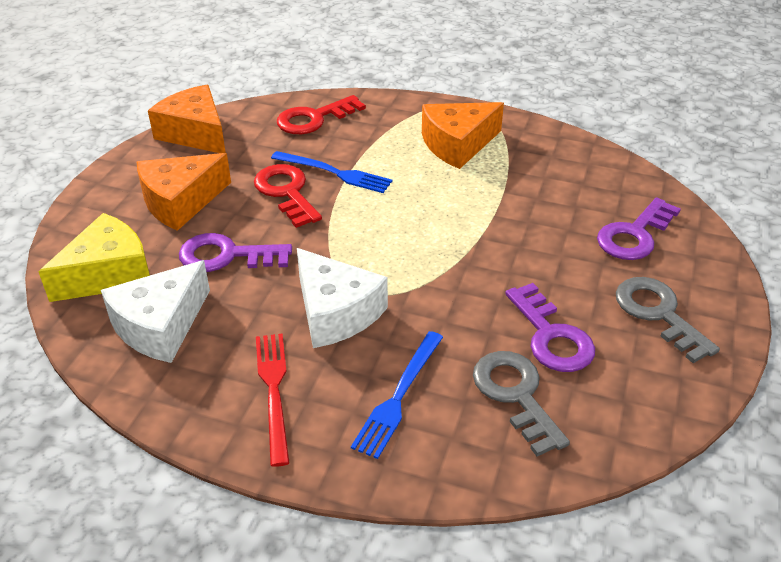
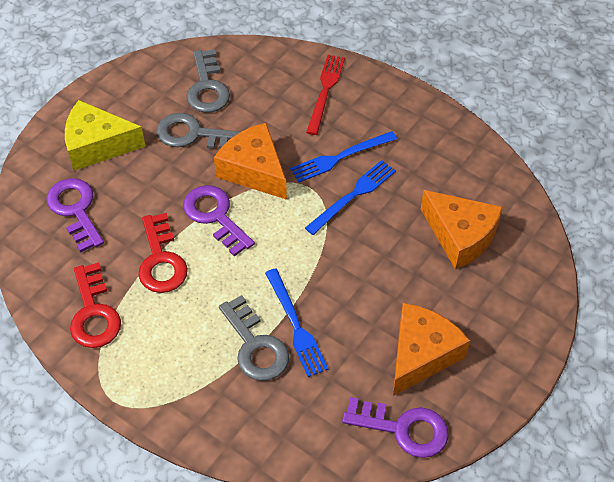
blue fork: 2 -> 3
grey key: 2 -> 3
white cheese: 2 -> 0

